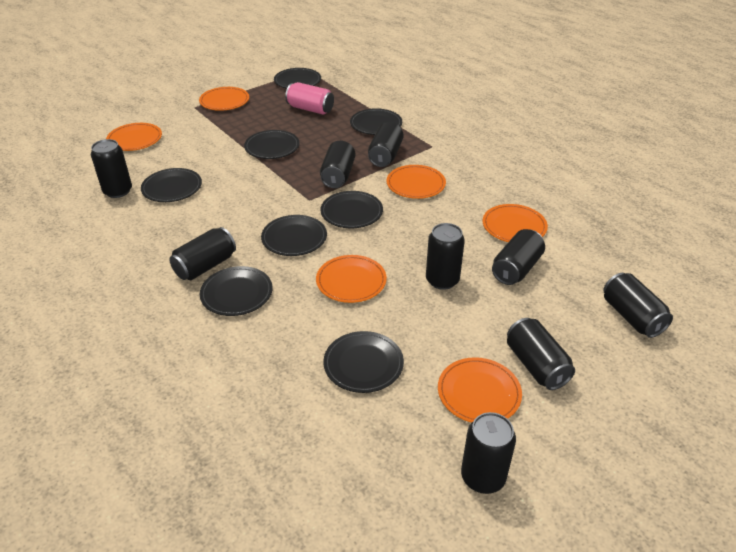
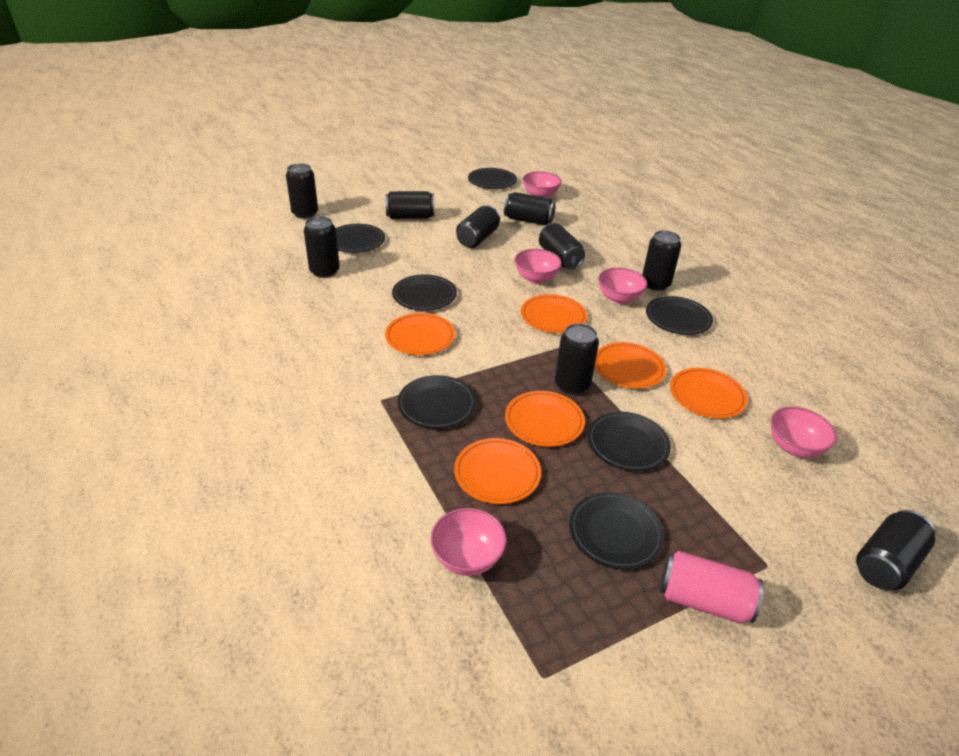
black plate: 8 -> 7
pink bowl: 0 -> 5

